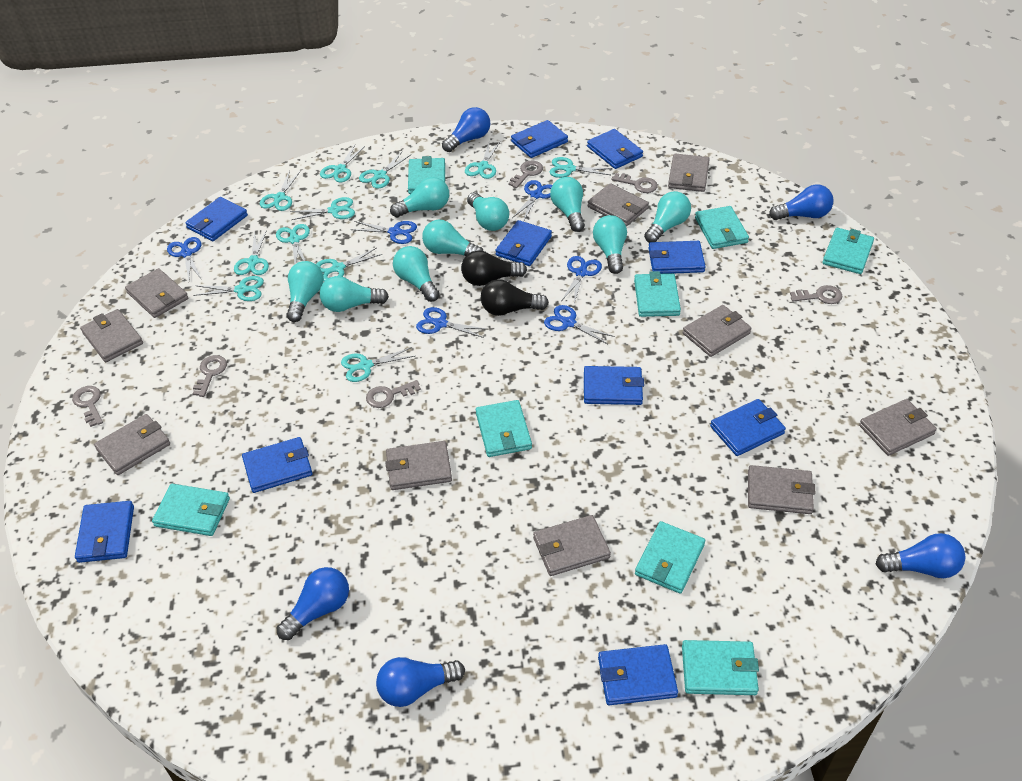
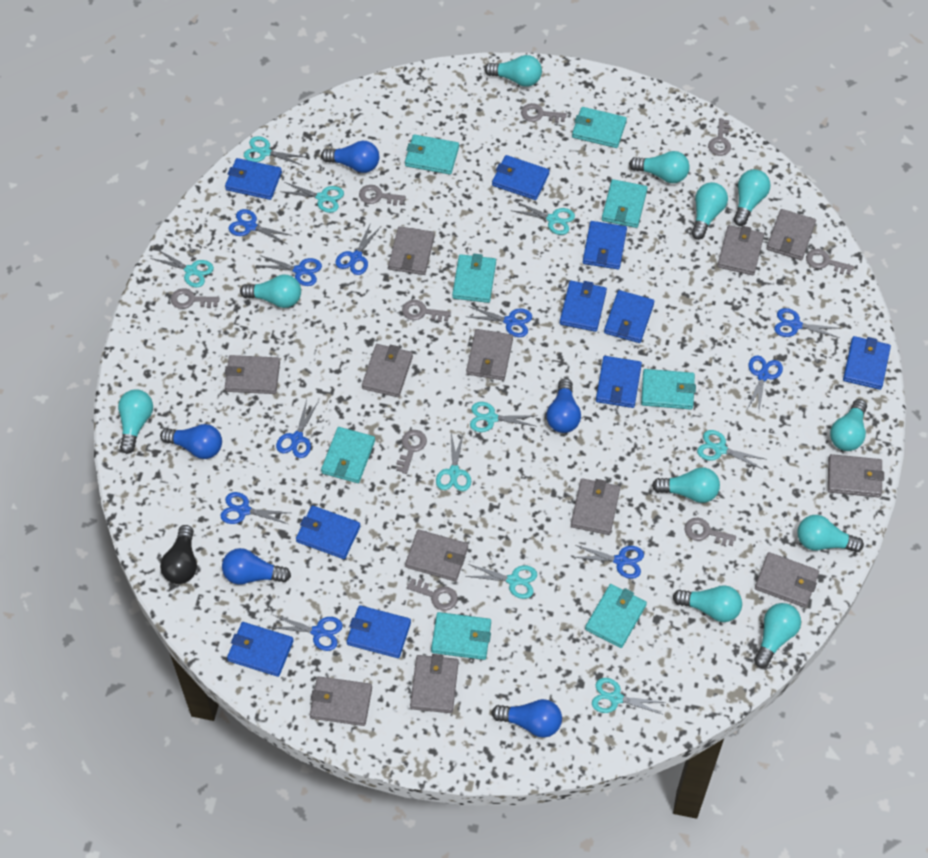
black light bulb: 2 -> 1
blue scissors: 6 -> 10
grey key: 6 -> 9
grey wallet: 10 -> 12
turquoise light bulb: 9 -> 11
turquoise scissors: 11 -> 9

